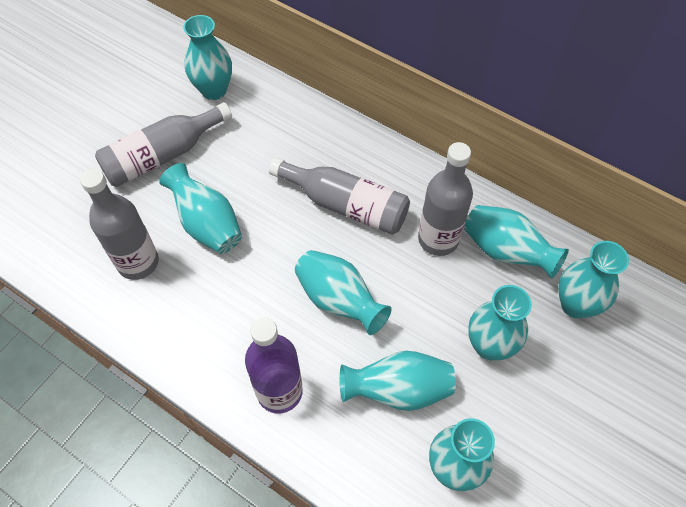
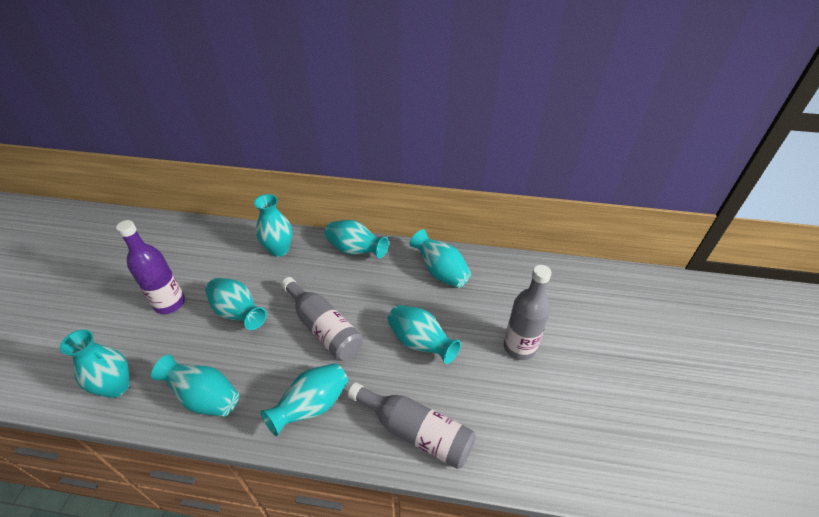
grey bottle: 4 -> 3

